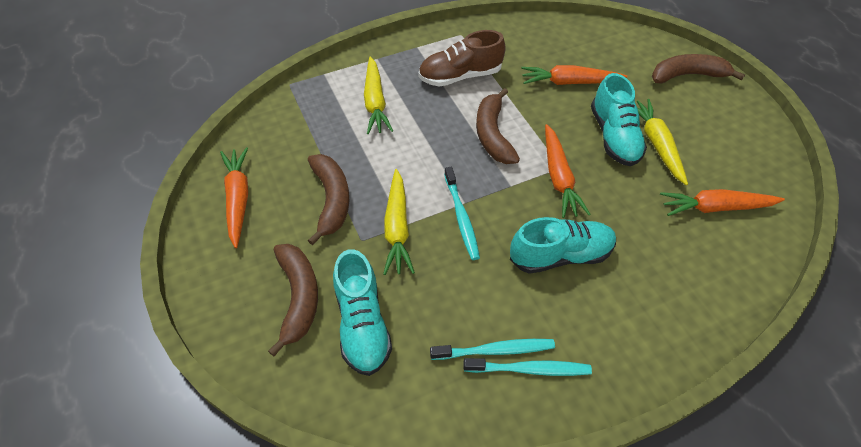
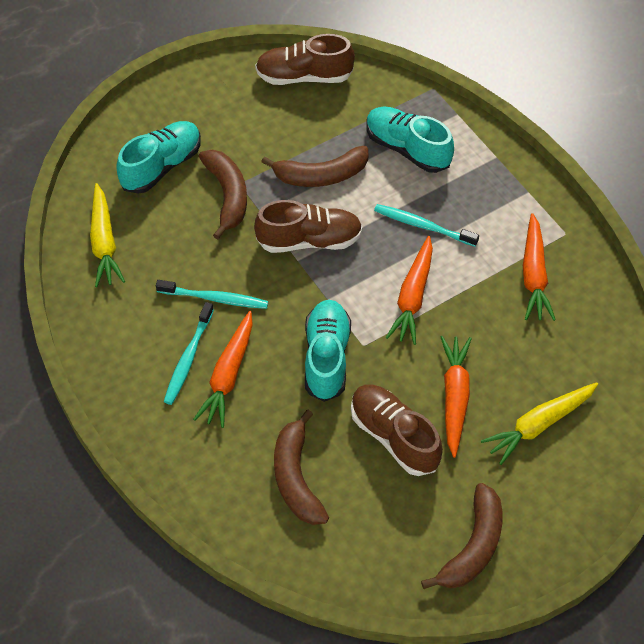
brown shoe: 1 -> 3
yellow carrot: 3 -> 2

